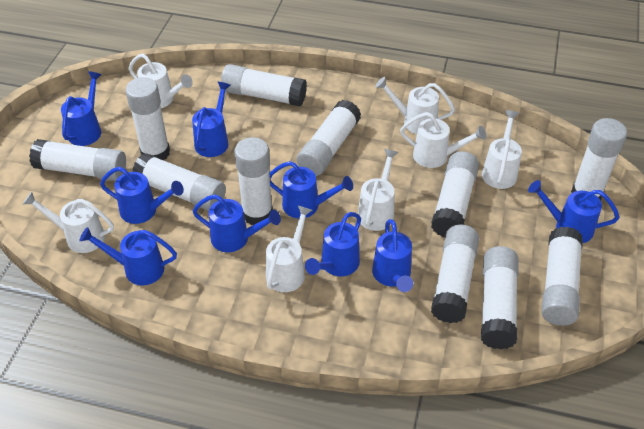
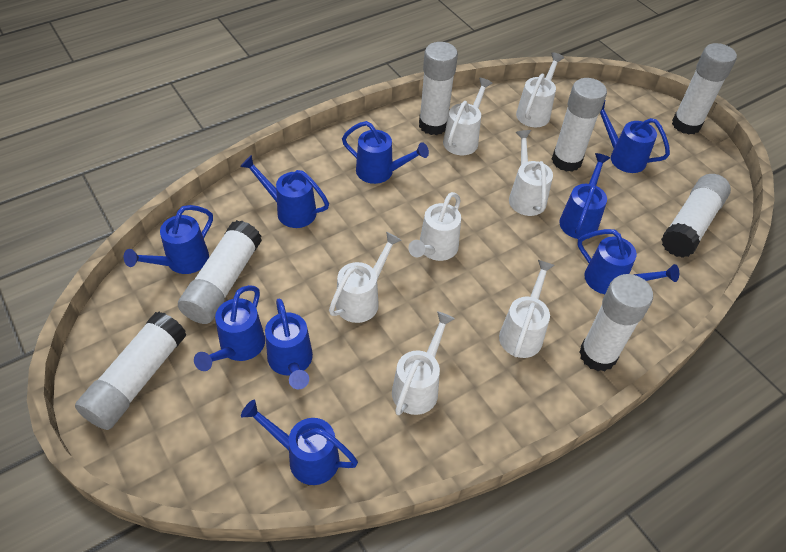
white glue stick: 11 -> 7

